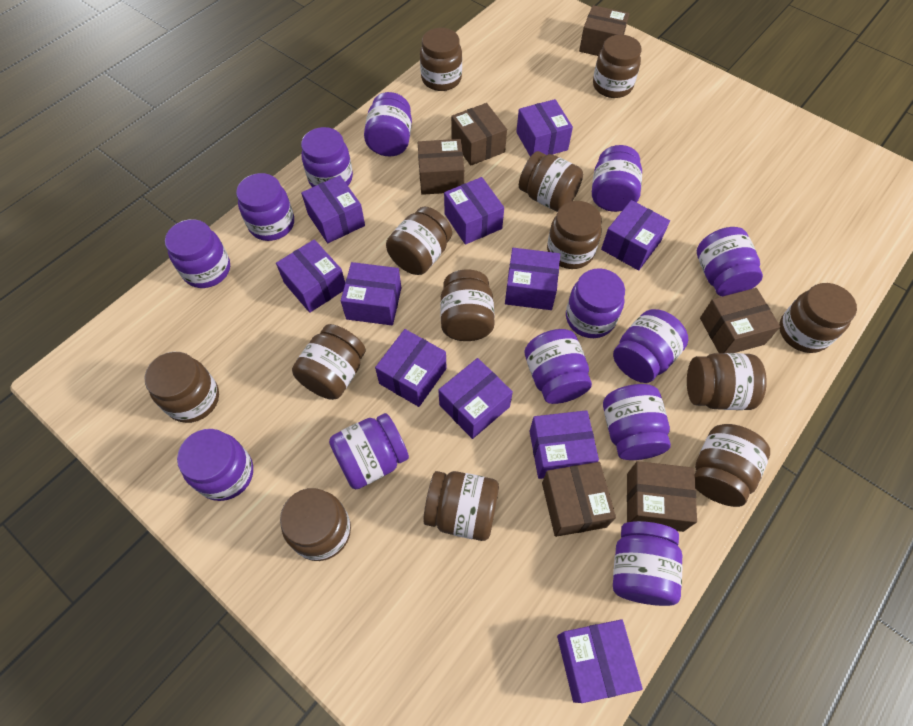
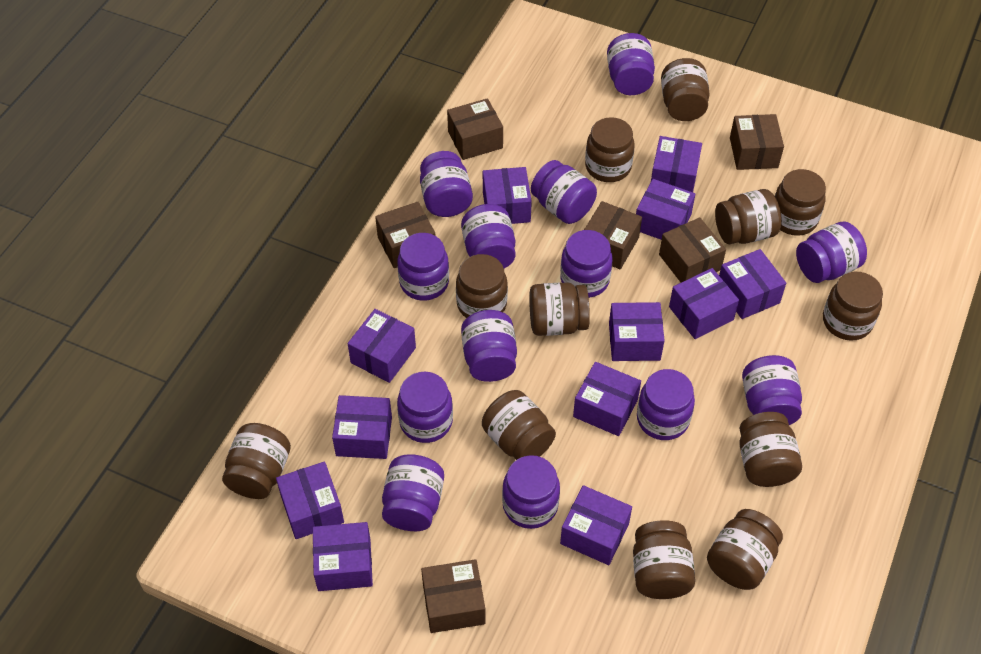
brown jar: 13 -> 12
purple box: 11 -> 12

